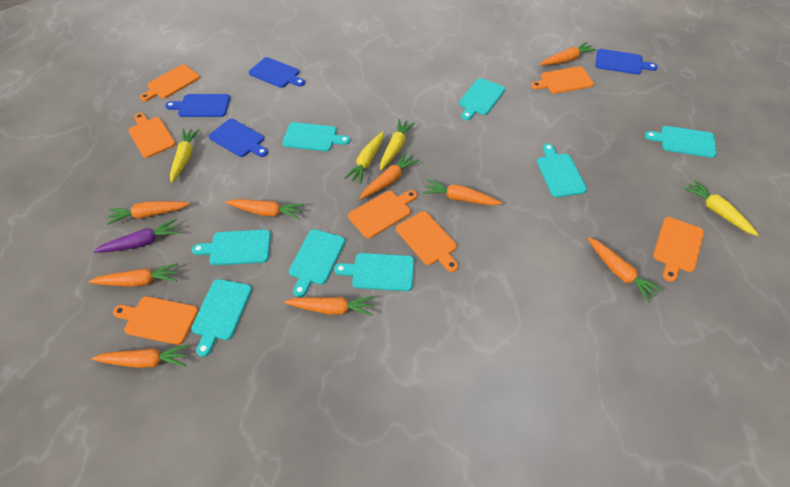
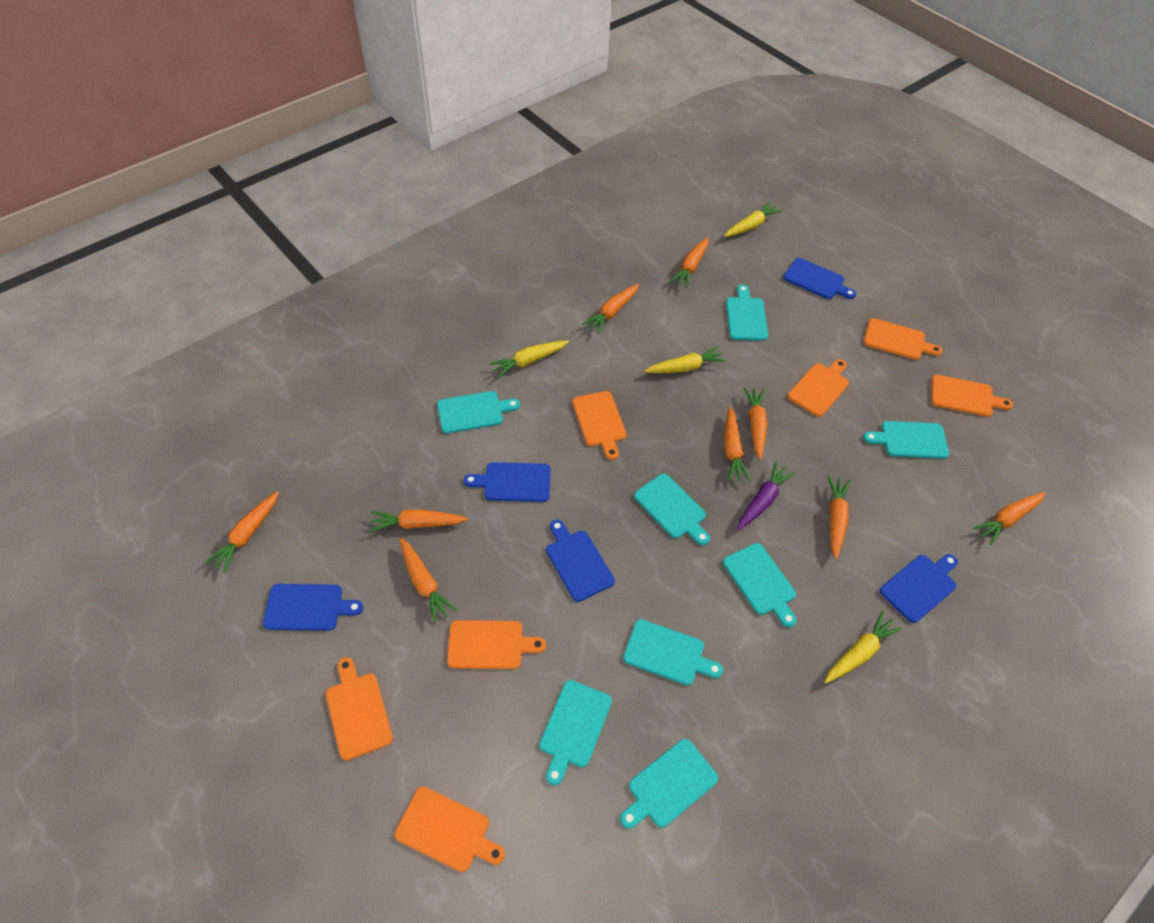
blue cutting board: 4 -> 5

